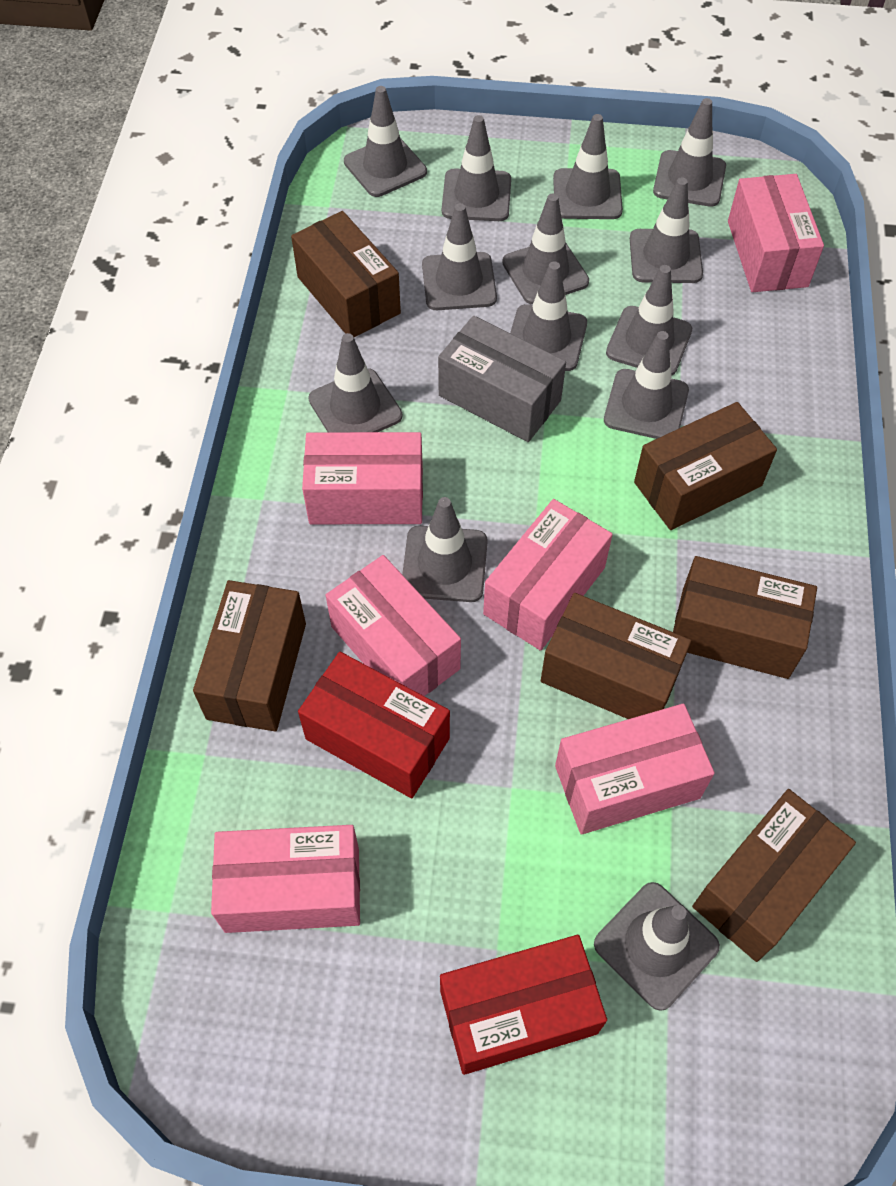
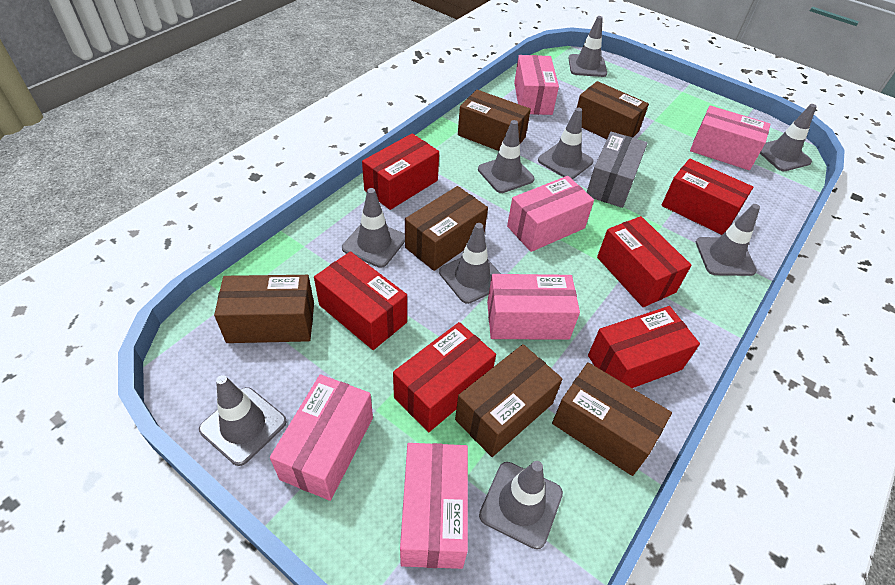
grey traffic cone: 13 -> 9
red box: 2 -> 6

